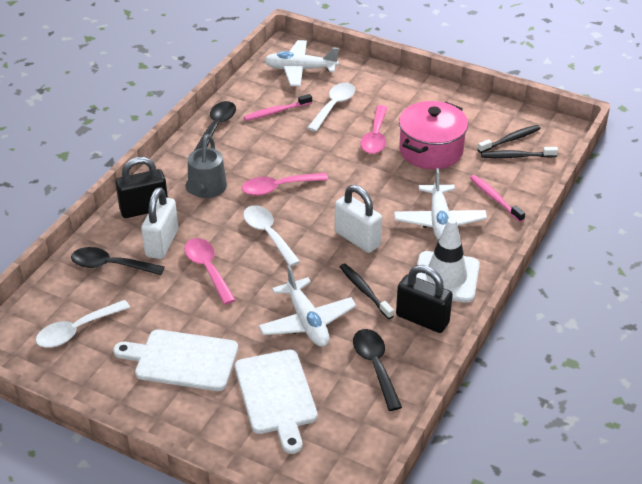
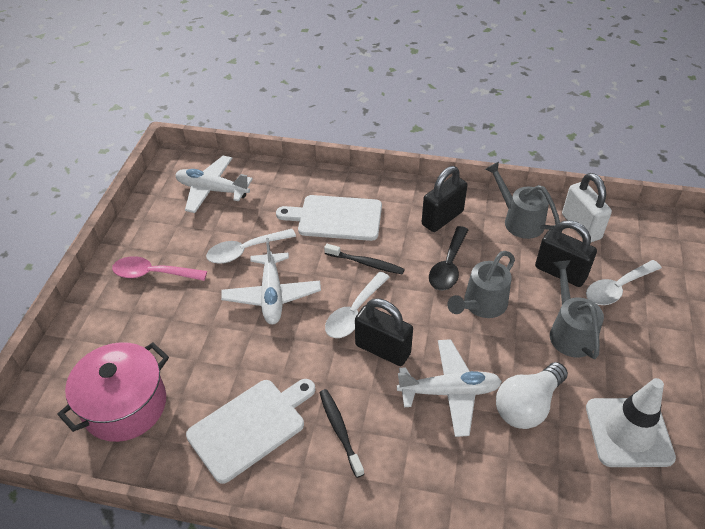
black padlock: 2 -> 3
black spoon: 3 -> 1
black toothbrush: 3 -> 2
grey watering can: 1 -> 3
pink spoon: 3 -> 1
pink toothbrush: 2 -> 0
white light bulb: 0 -> 1
white padlock: 2 -> 1

